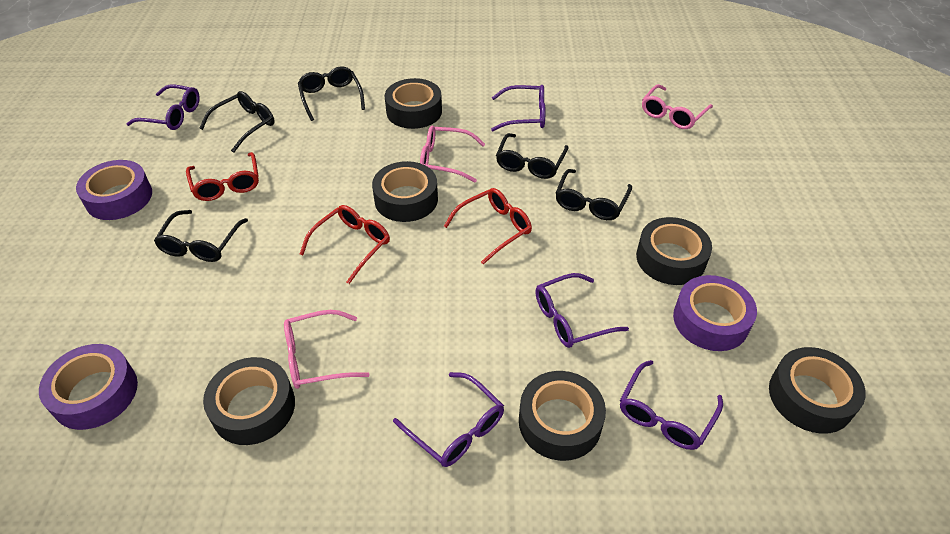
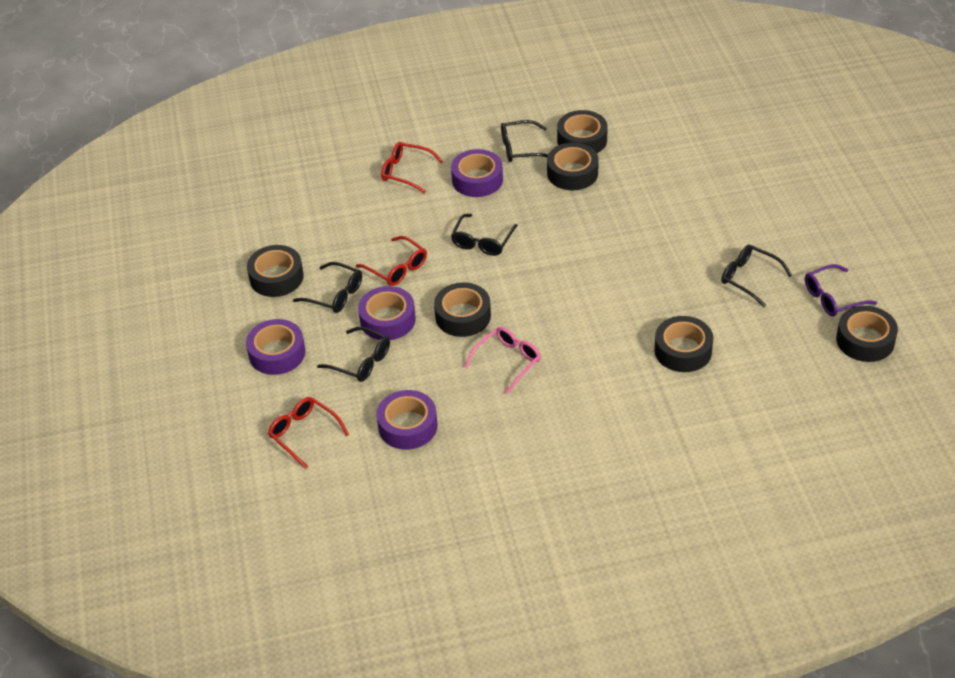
pink glasses: 3 -> 1
purple glasses: 5 -> 1
purple tape: 3 -> 4

